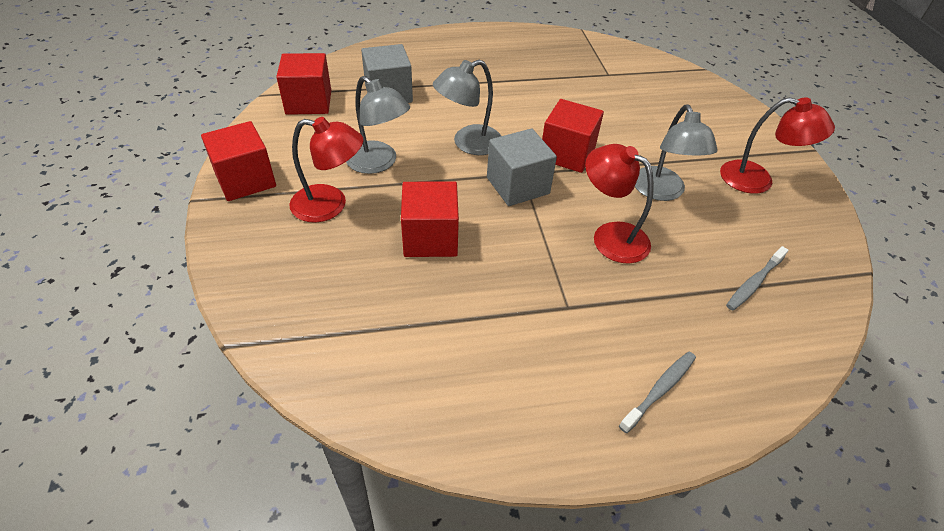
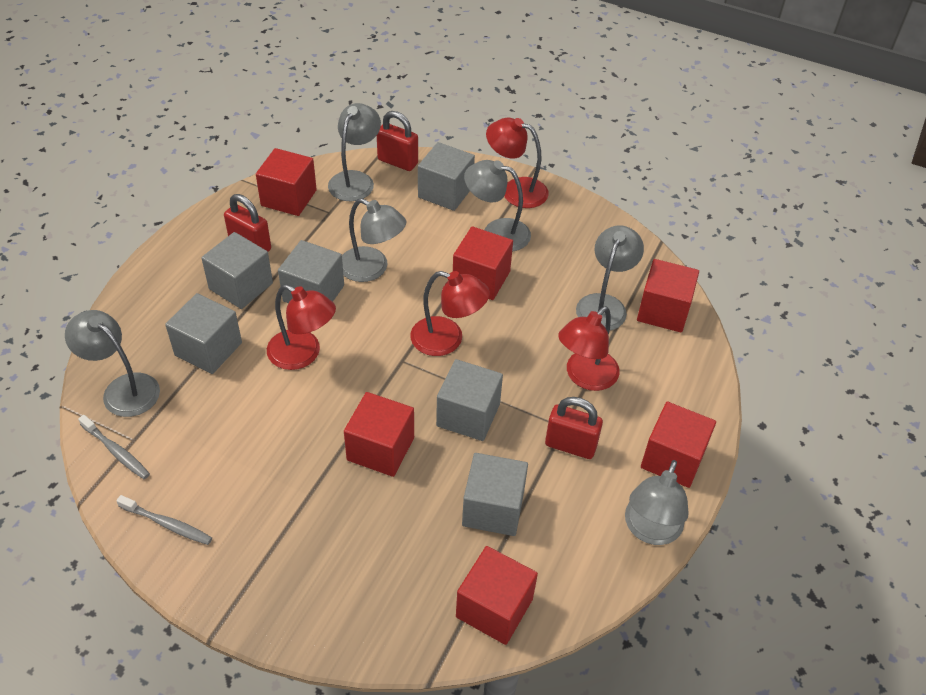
grey cube: 2 -> 6
grey lamp: 3 -> 6
red cube: 4 -> 6
red lamp: 3 -> 4
red padlock: 0 -> 3

